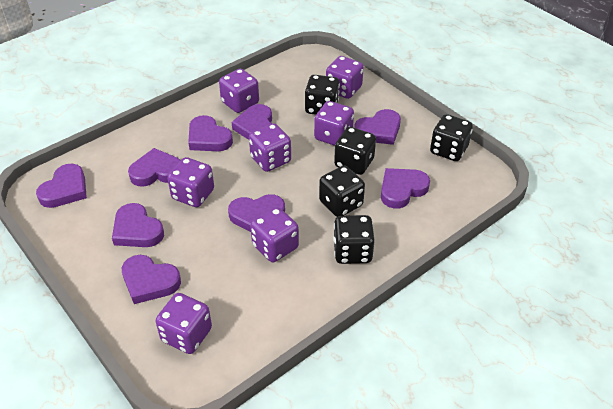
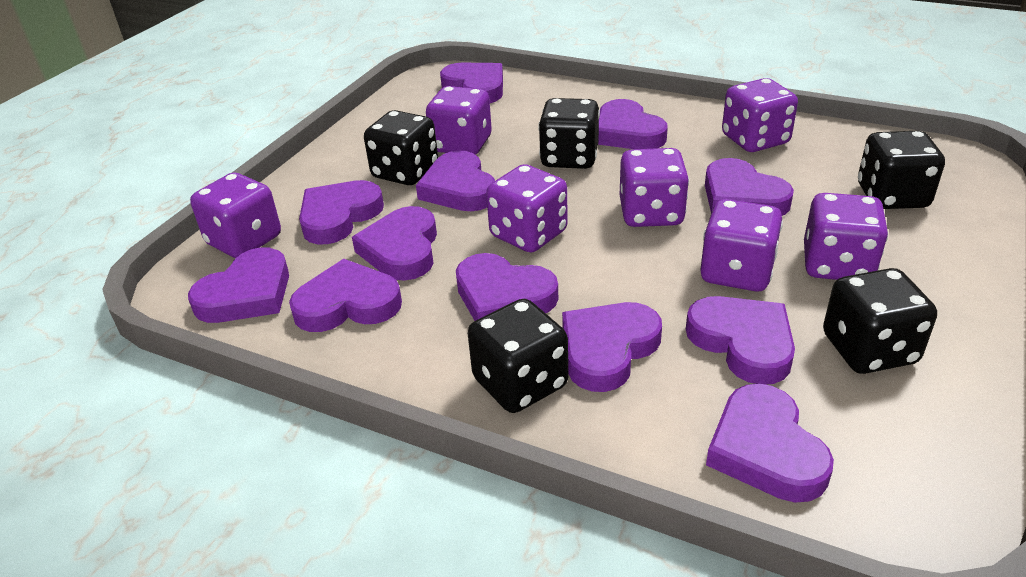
purple heart: 9 -> 12

